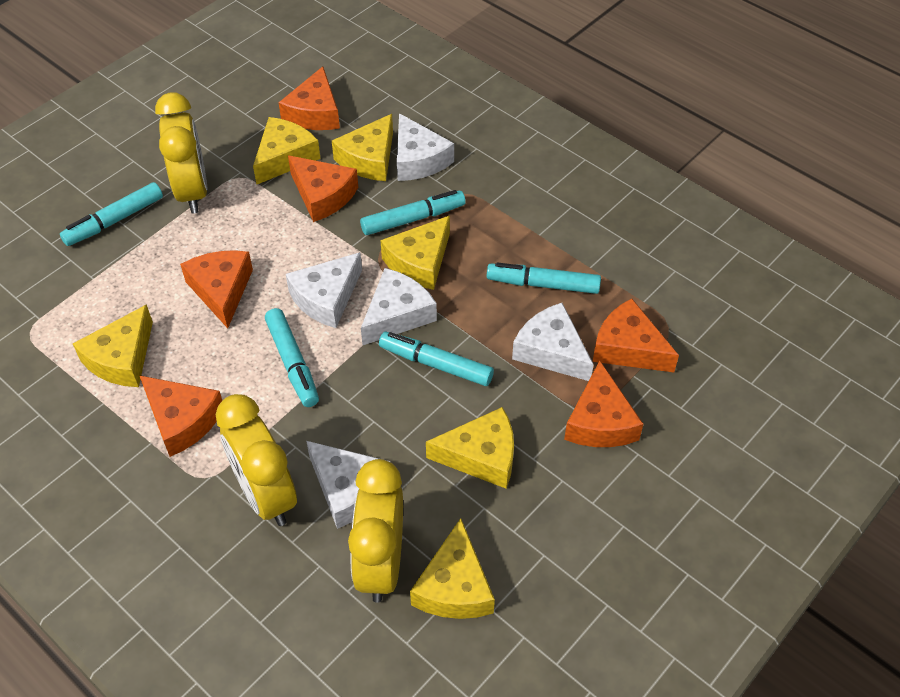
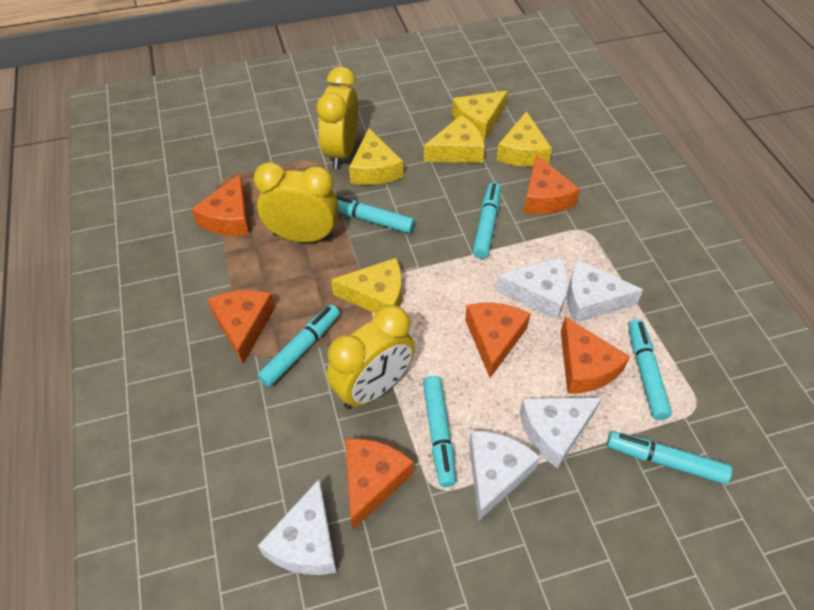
turquoise marker: 5 -> 6
yellow cheese: 6 -> 5

